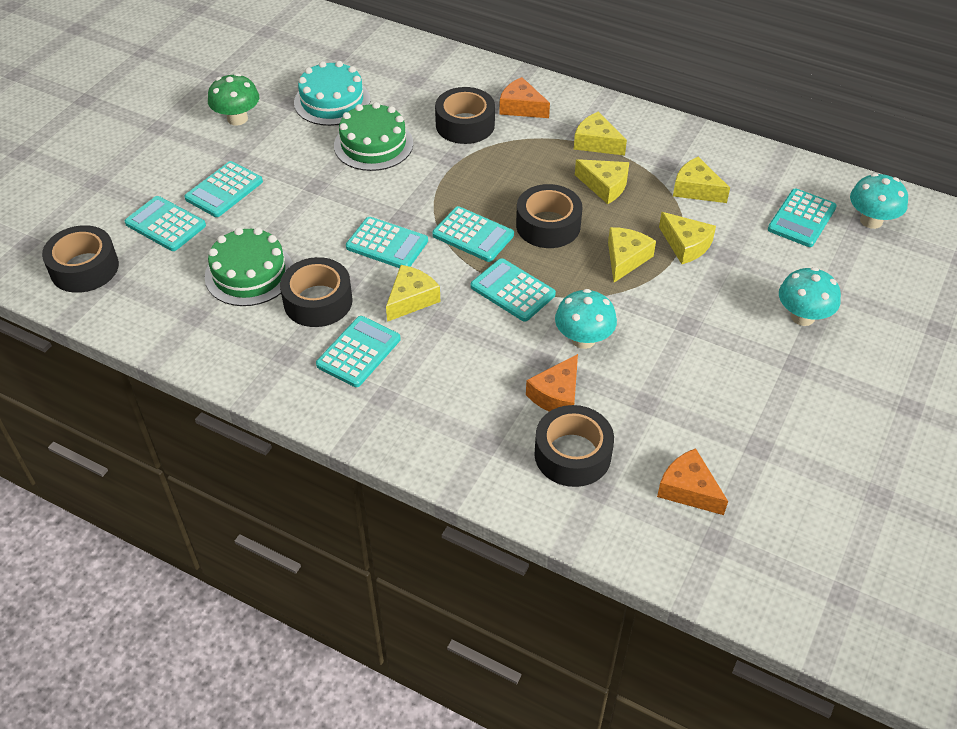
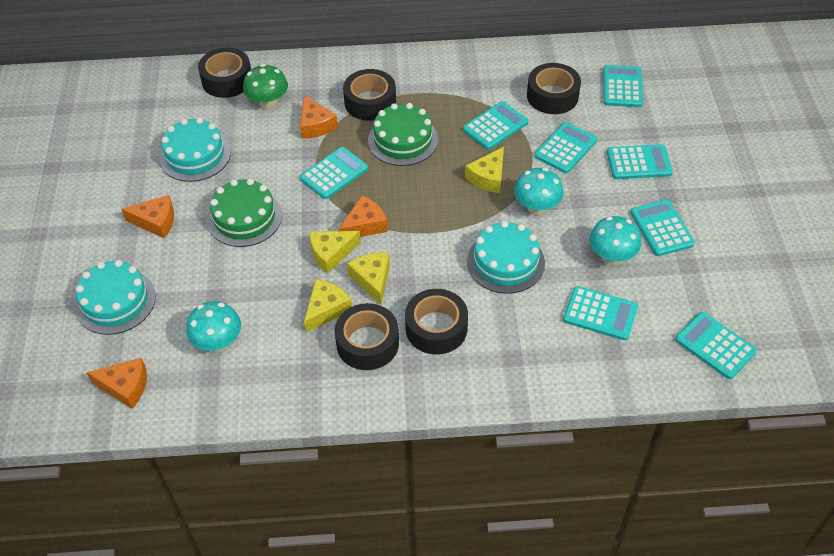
orange cheese: 3 -> 4
turquoise cake: 1 -> 3
turquoise calculator: 7 -> 8
yellow cheese: 6 -> 4

